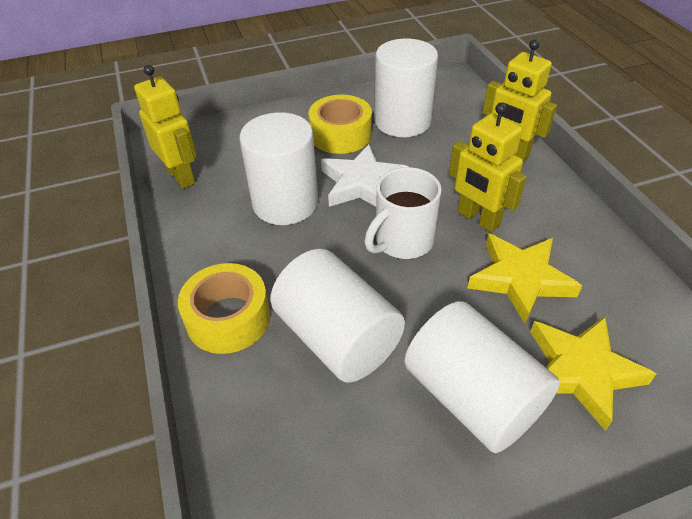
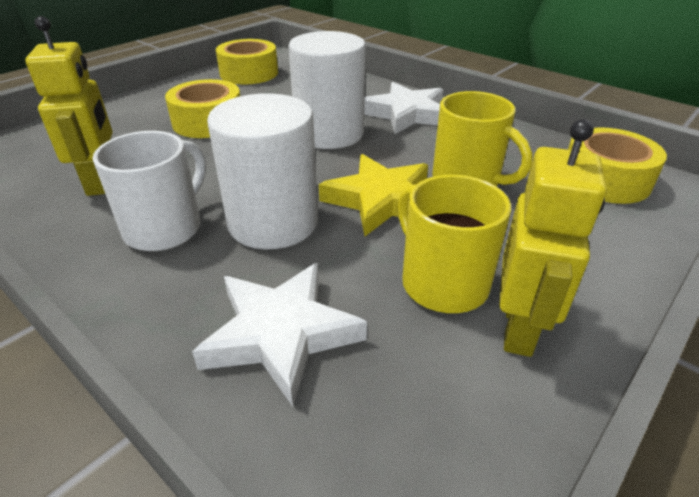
white cylinder: 4 -> 2
white star: 1 -> 2
yellow mug: 0 -> 2
yellow robot: 3 -> 2
yellow star: 2 -> 1
yellow tape: 2 -> 3

